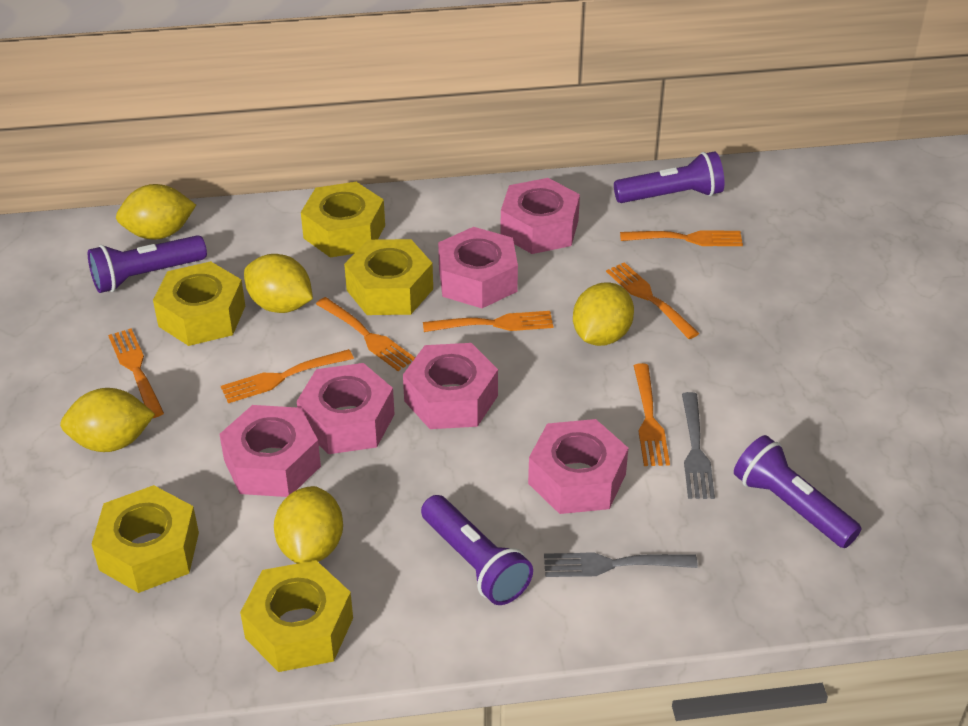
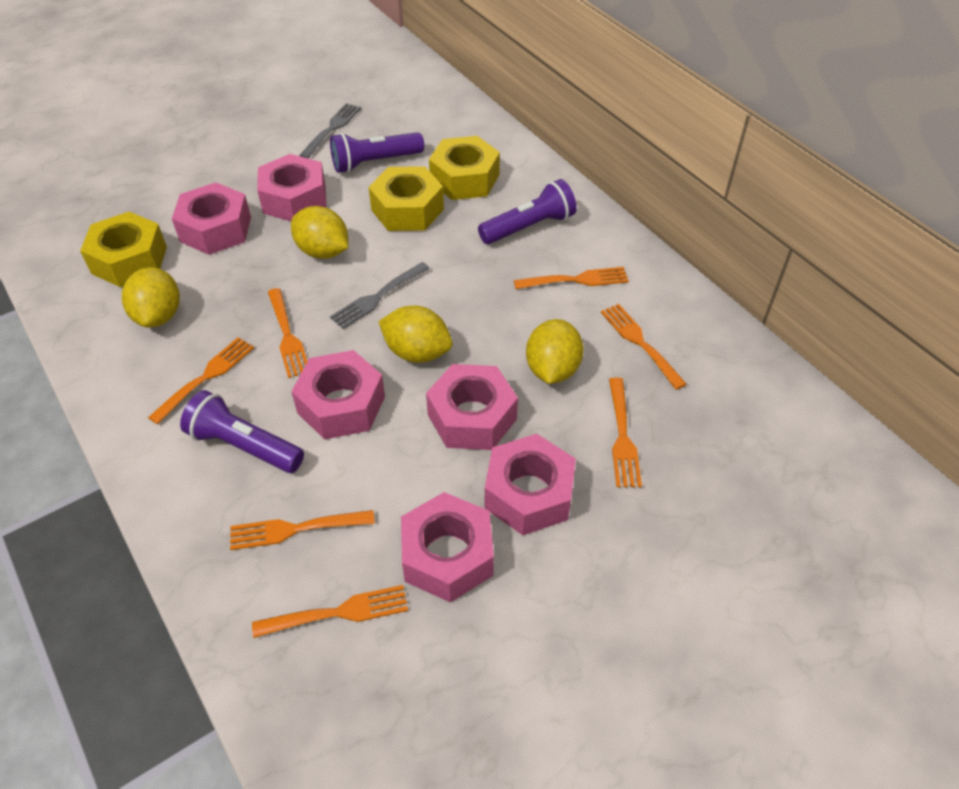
purple flashlight: 4 -> 3
yellow lemon: 5 -> 4
yellow nut: 5 -> 3

